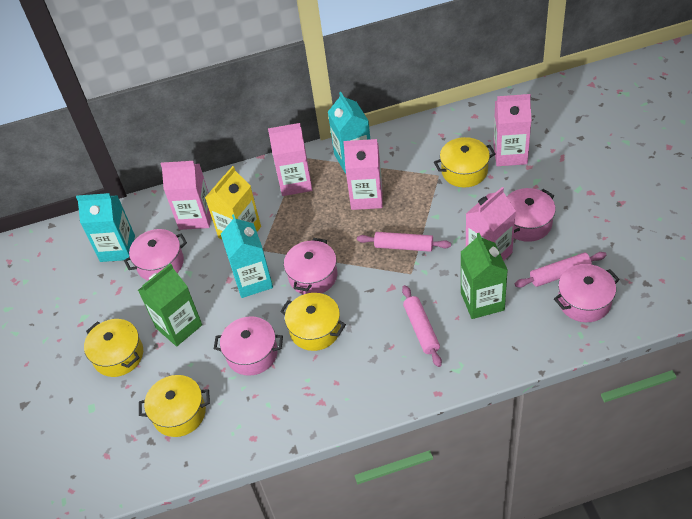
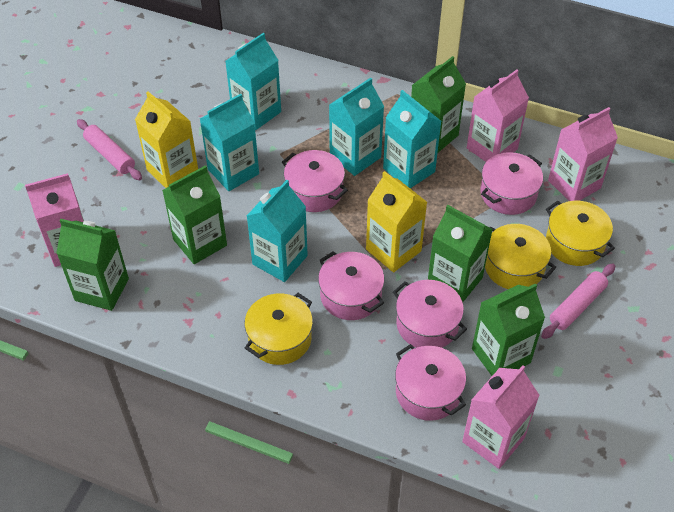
green carton: 2 -> 5
pink carton: 5 -> 4
pink rolling pin: 3 -> 2
turquoise carton: 3 -> 5
yellow carton: 1 -> 2
yellow pot: 4 -> 3

